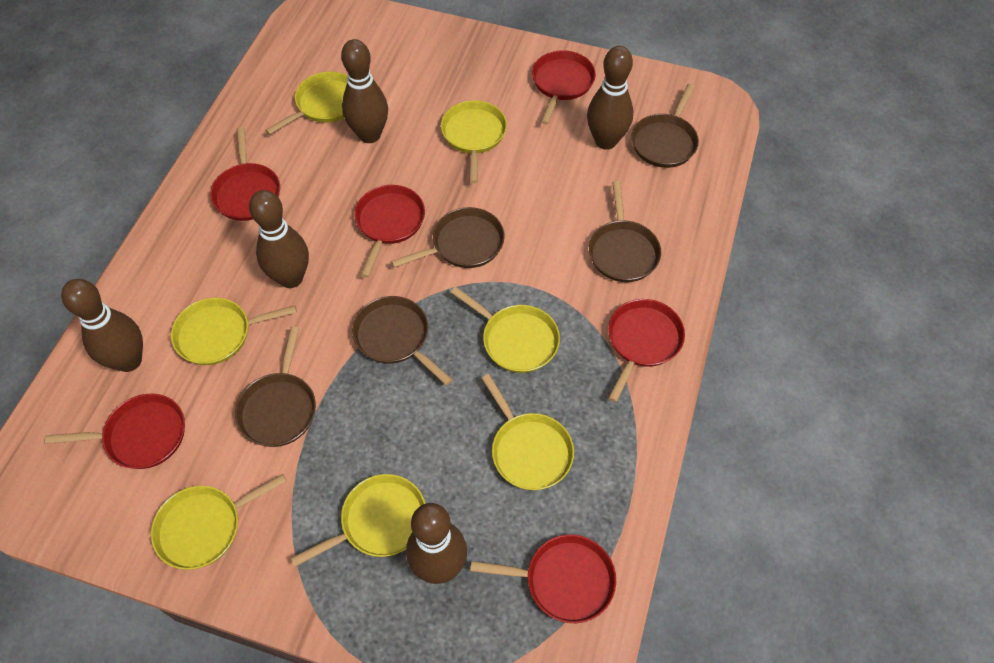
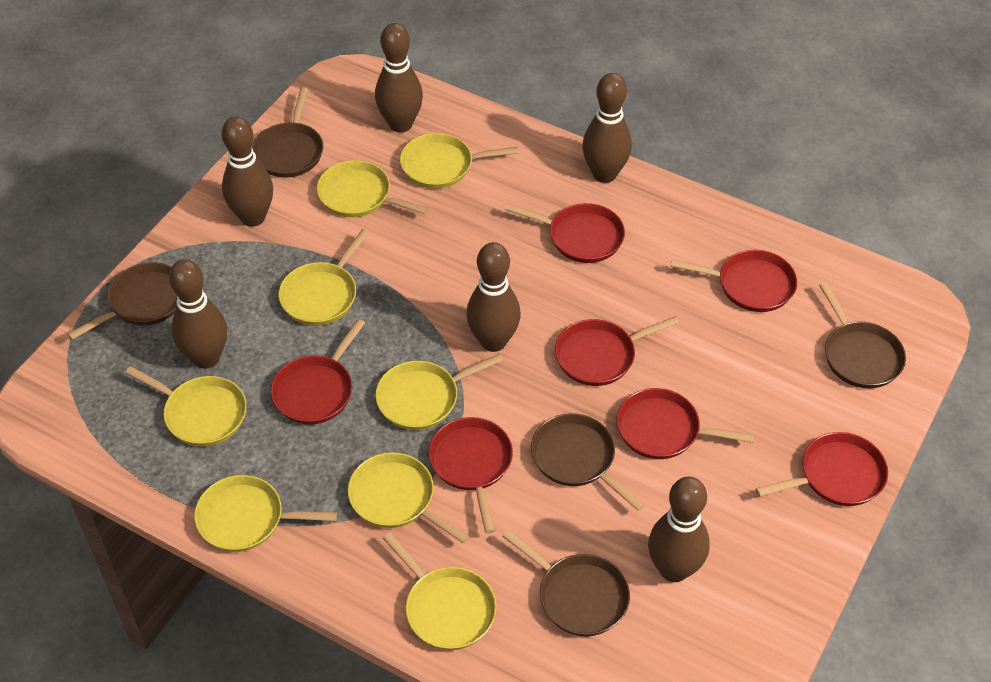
brown bowling pin: 5 -> 6
red pan: 6 -> 7
yellow pan: 7 -> 8

